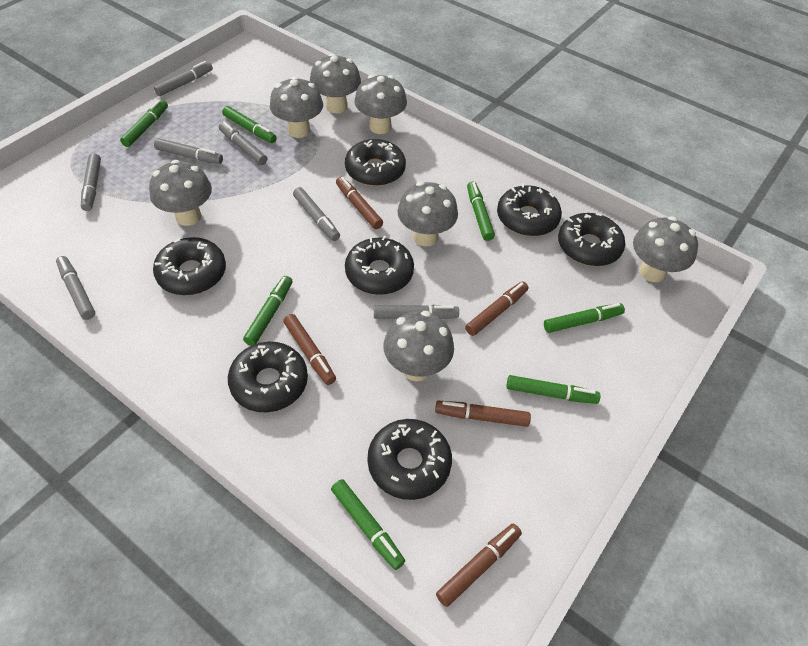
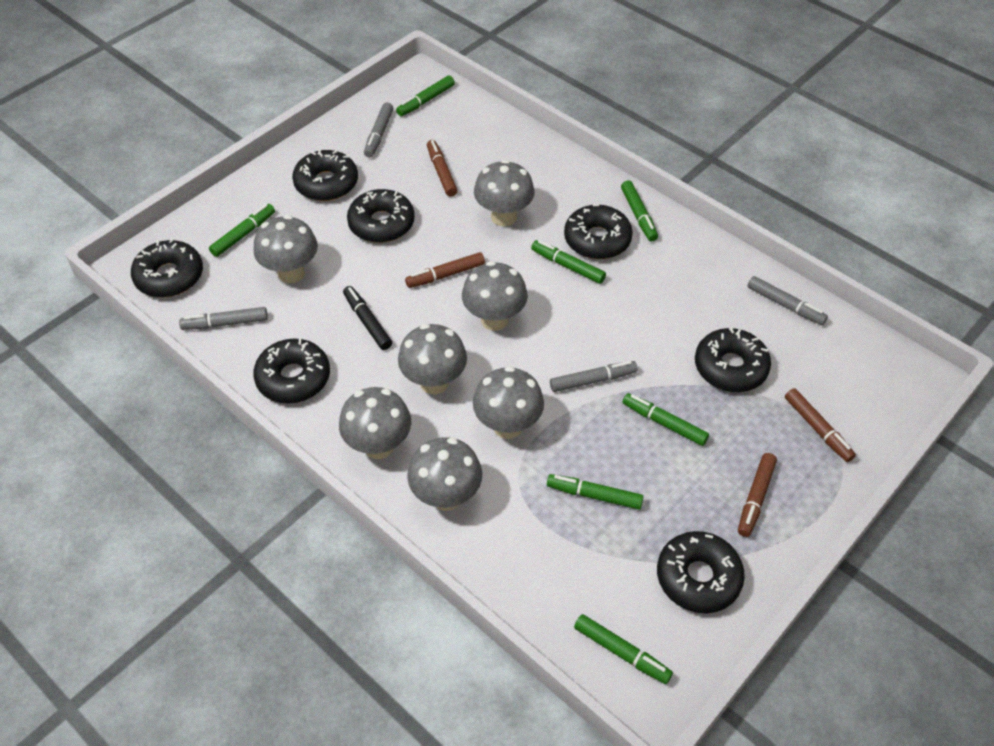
black marker: 0 -> 1
brown marker: 5 -> 4
grey marker: 7 -> 4

